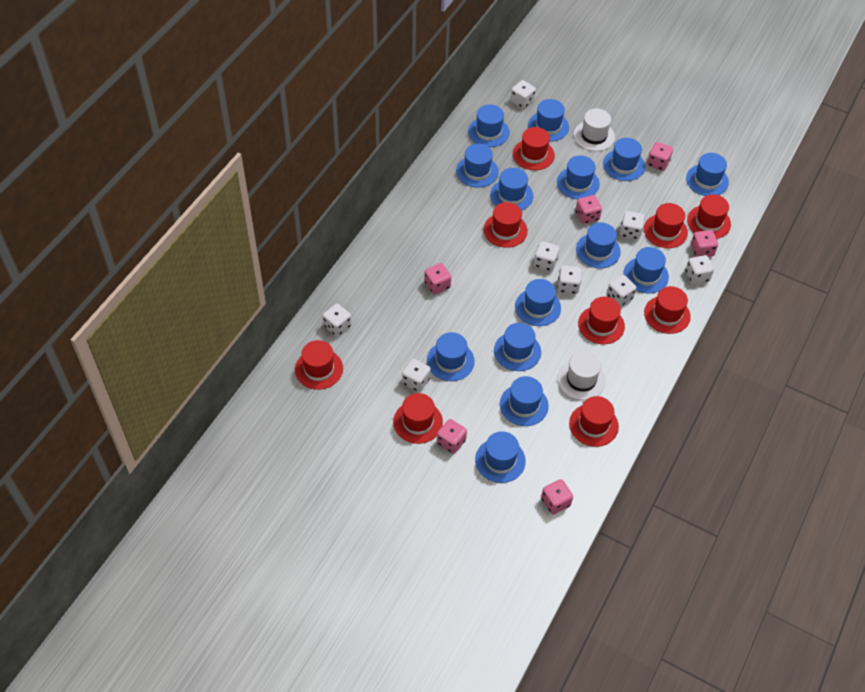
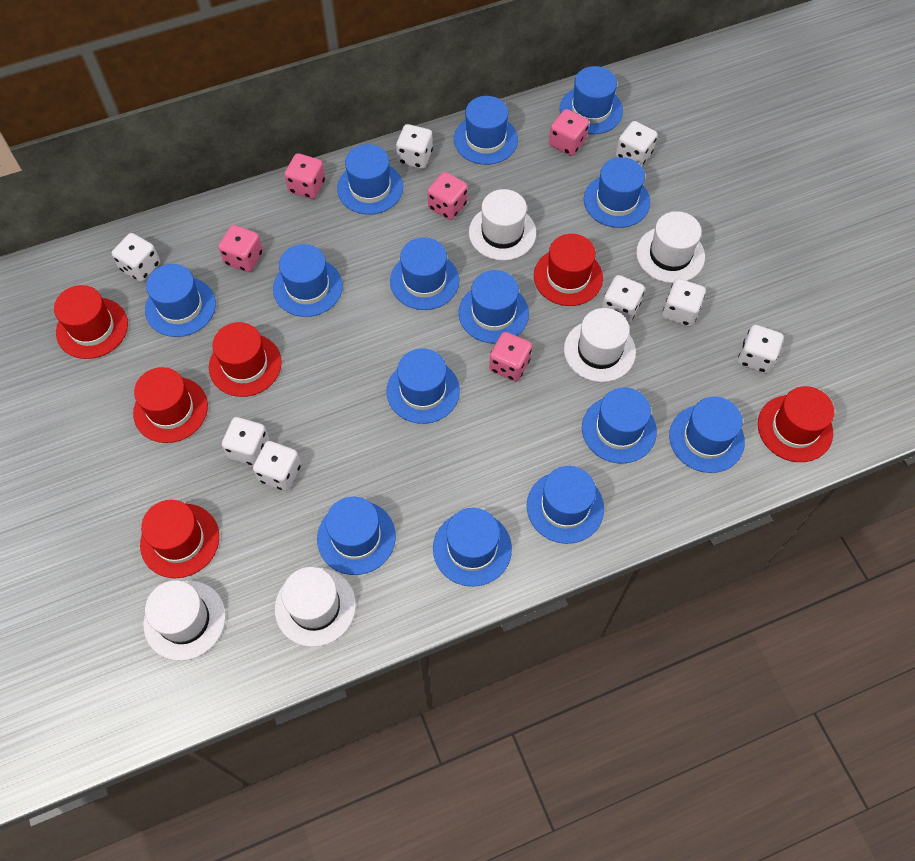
pink dice: 6 -> 5
red hat: 9 -> 6
white hat: 2 -> 5

